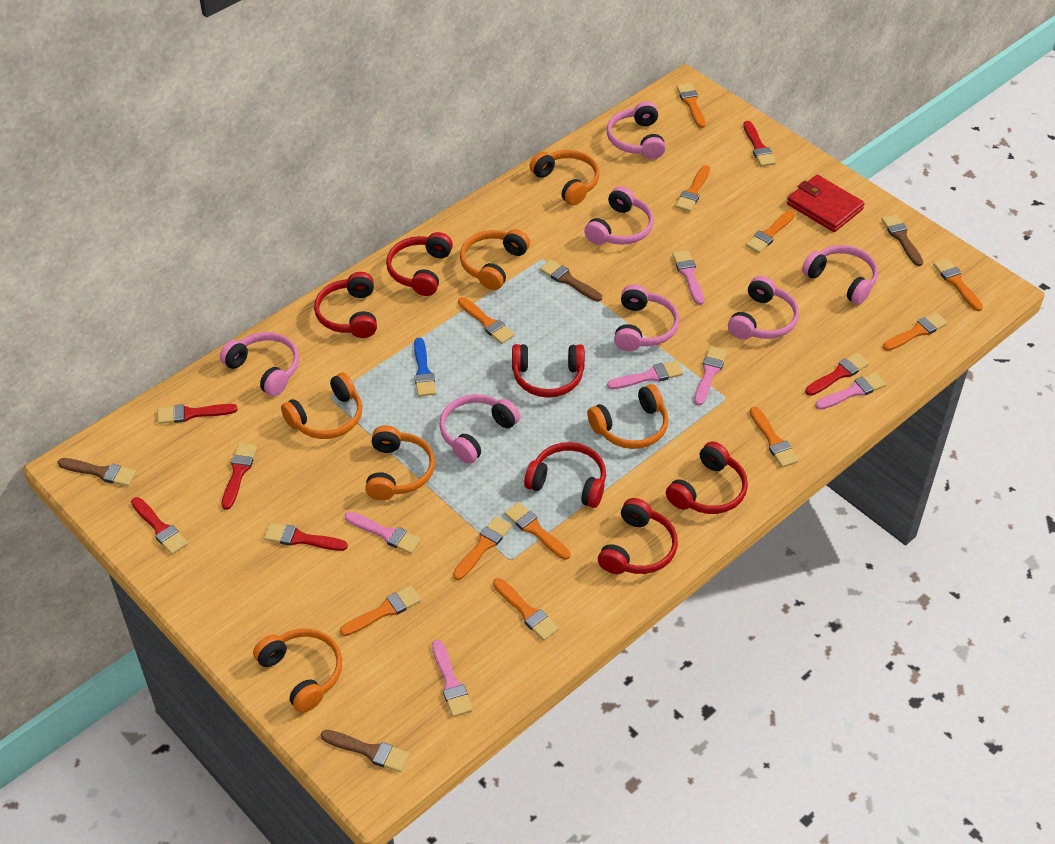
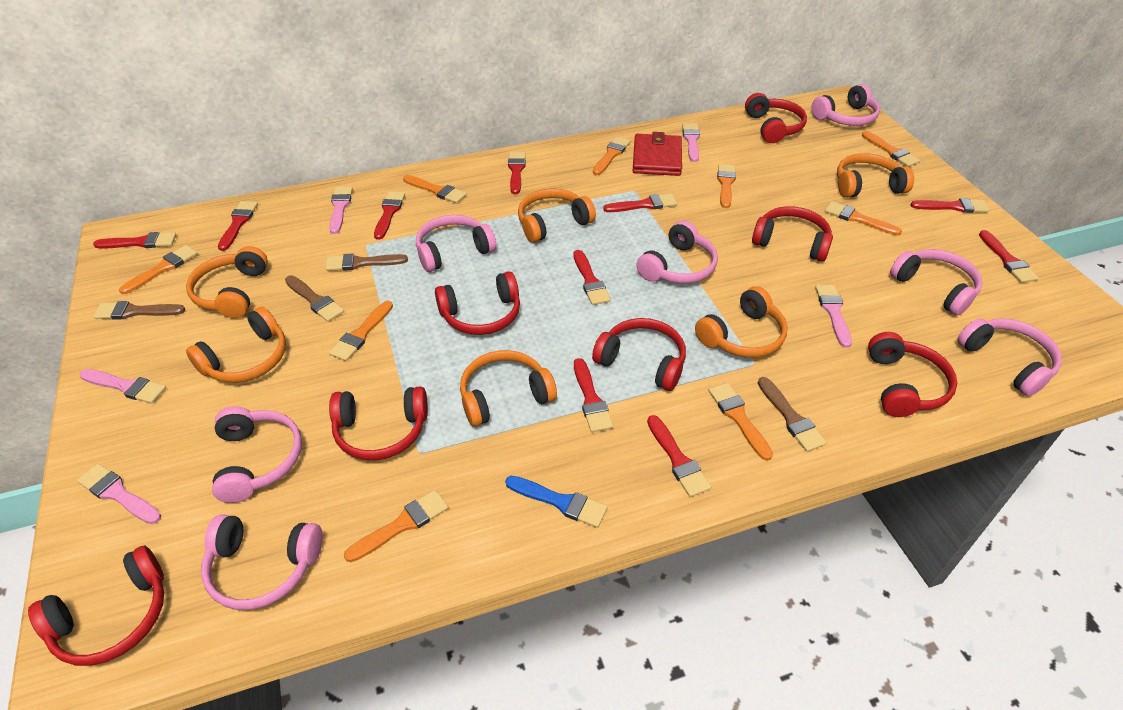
orange brush: 11 -> 9
pink brush: 6 -> 5
red brush: 6 -> 10
red headphones: 6 -> 7

